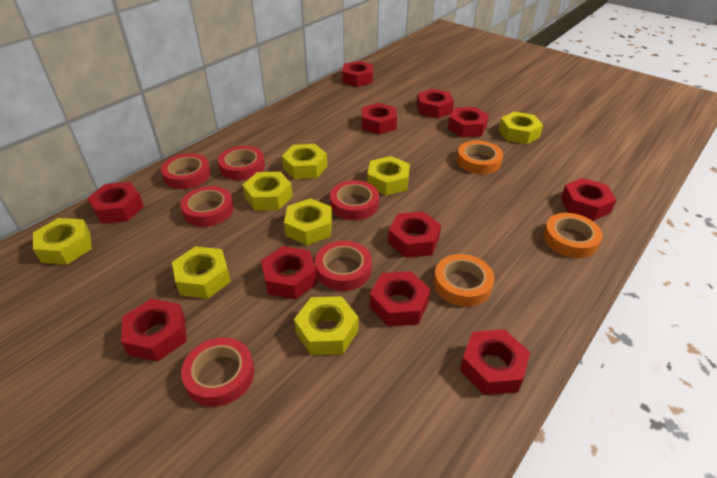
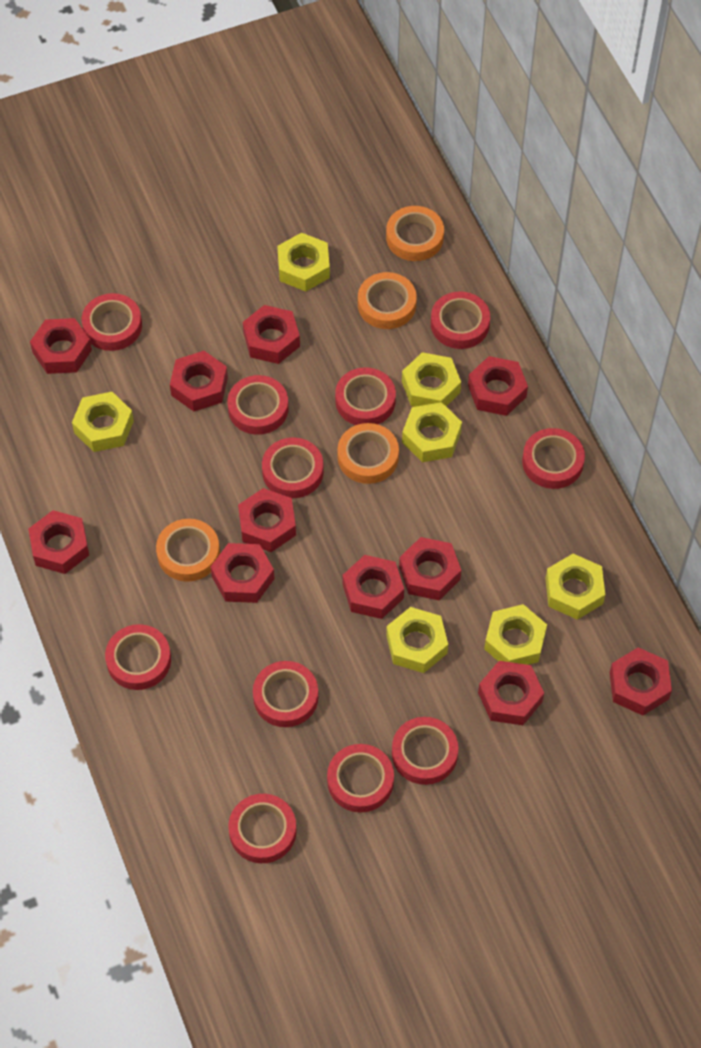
orange tape: 3 -> 4
red tape: 6 -> 11
yellow nut: 8 -> 7

